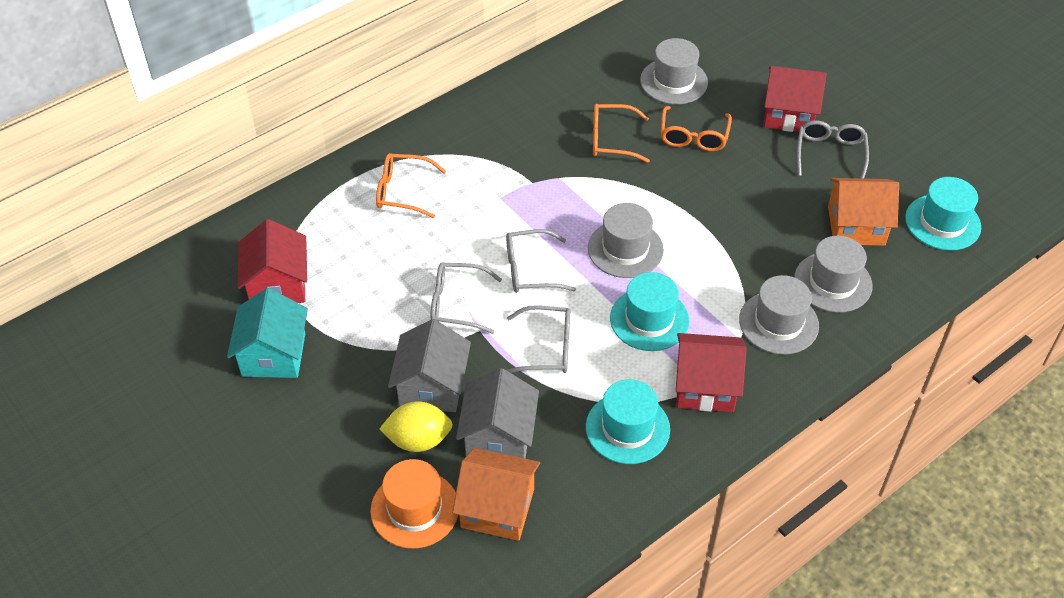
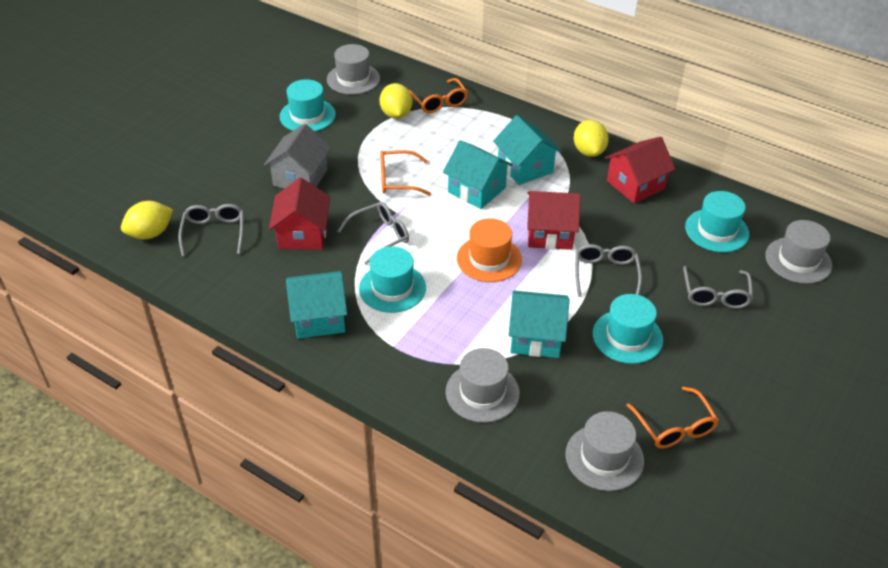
grey house: 2 -> 1
orange house: 2 -> 0
turquoise hat: 3 -> 4
turquoise house: 1 -> 4
yellow lemon: 1 -> 3

